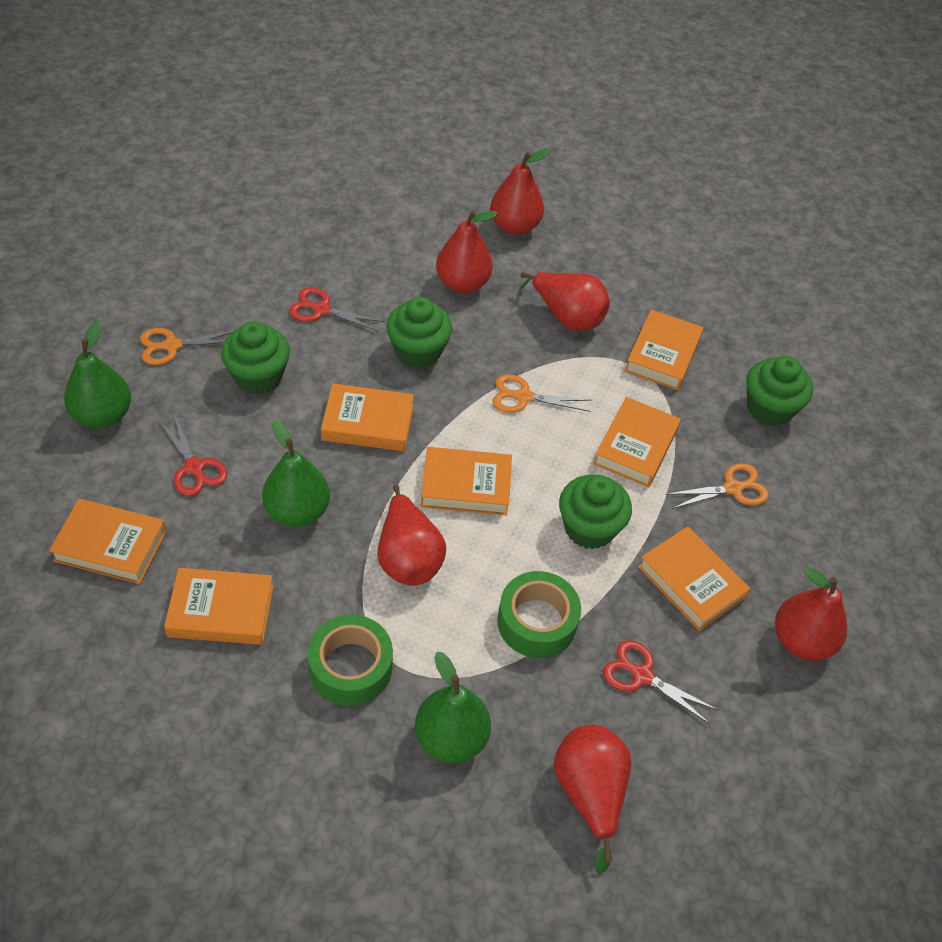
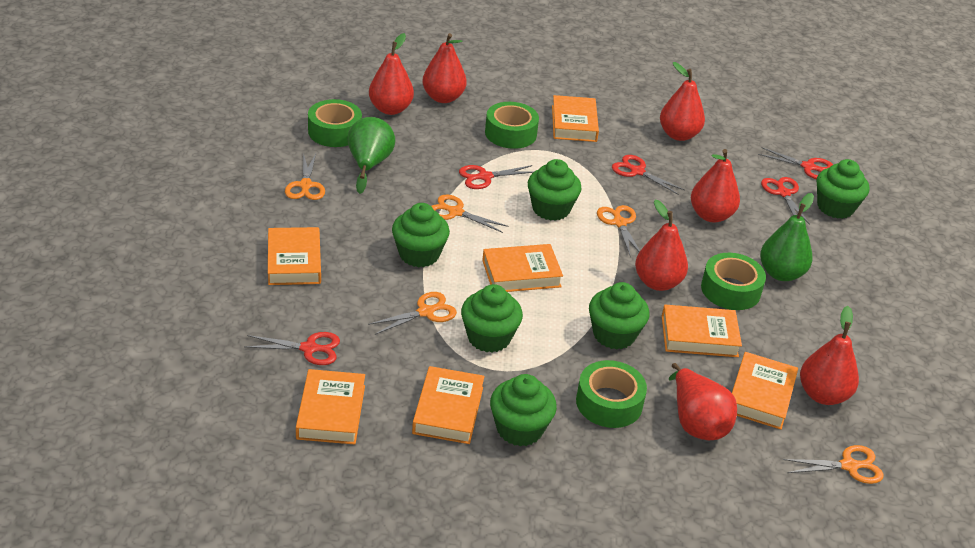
green cupcake: 4 -> 6
green pear: 3 -> 2
green tape: 2 -> 4
orange scissors: 3 -> 5
red pear: 6 -> 7
red scissors: 3 -> 5

